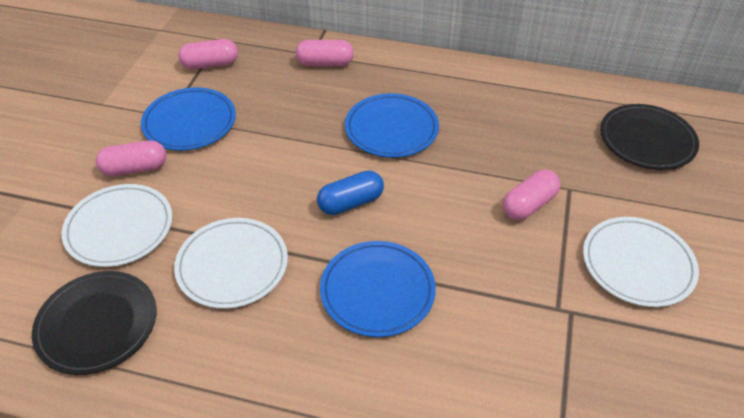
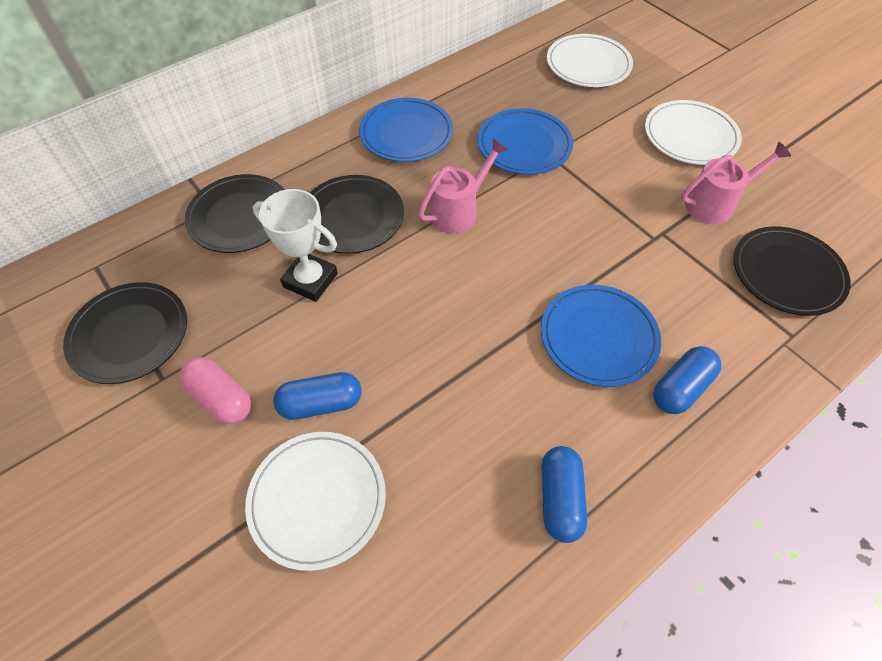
black plate: 2 -> 4
blue capsule: 1 -> 3
pink capsule: 4 -> 1
pink watering can: 0 -> 2
white trophy: 0 -> 1

